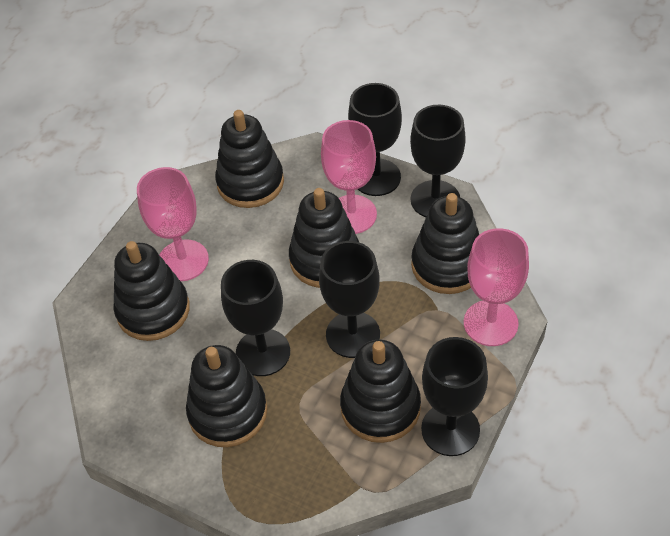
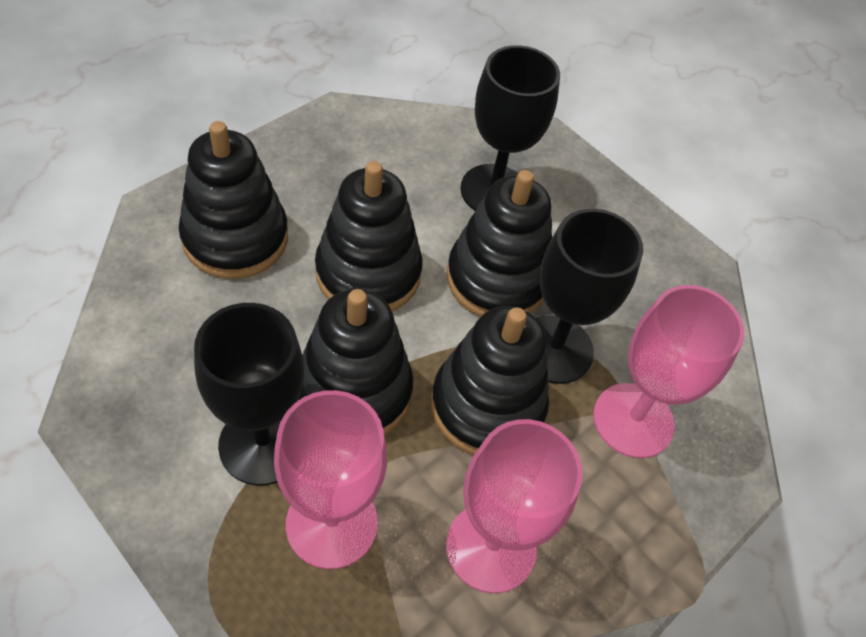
black goblet: 5 -> 3
black stacking toy: 6 -> 5

